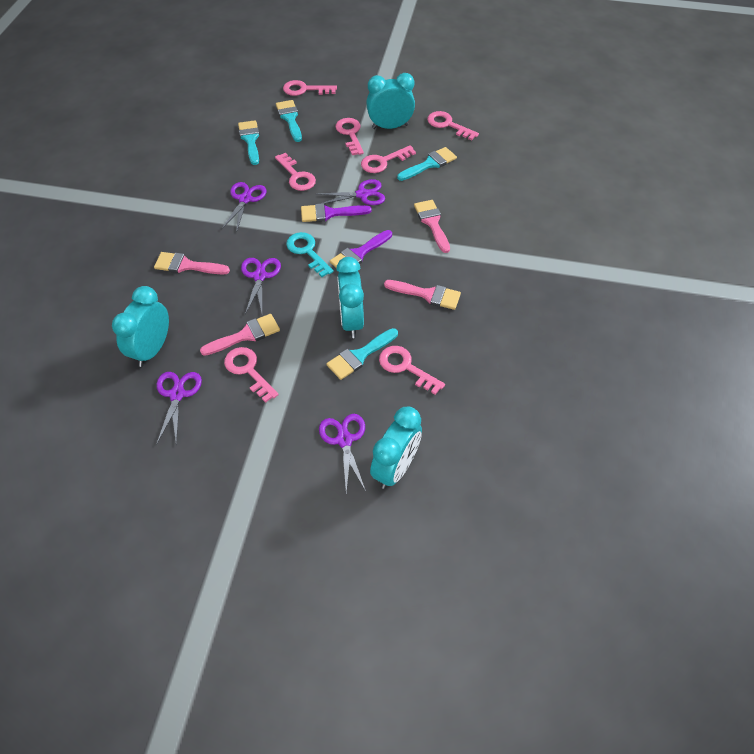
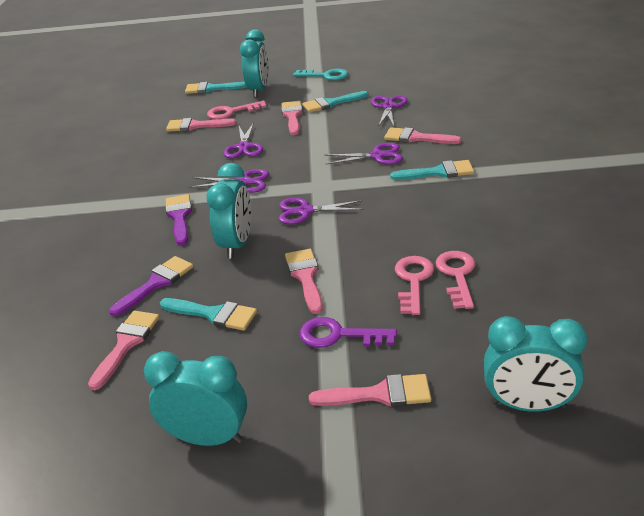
pink brush: 4 -> 6
pink key: 7 -> 3
purple key: 0 -> 1

